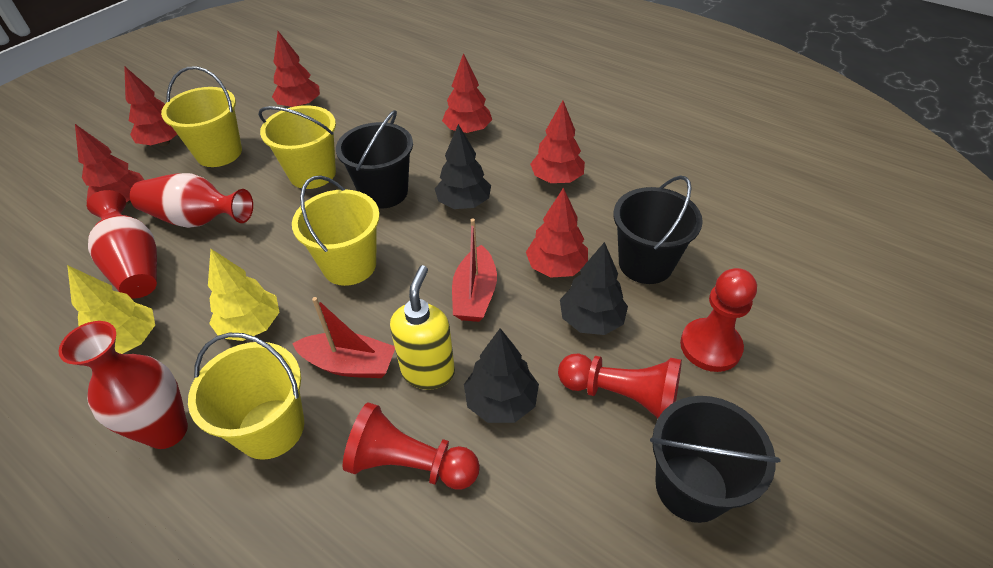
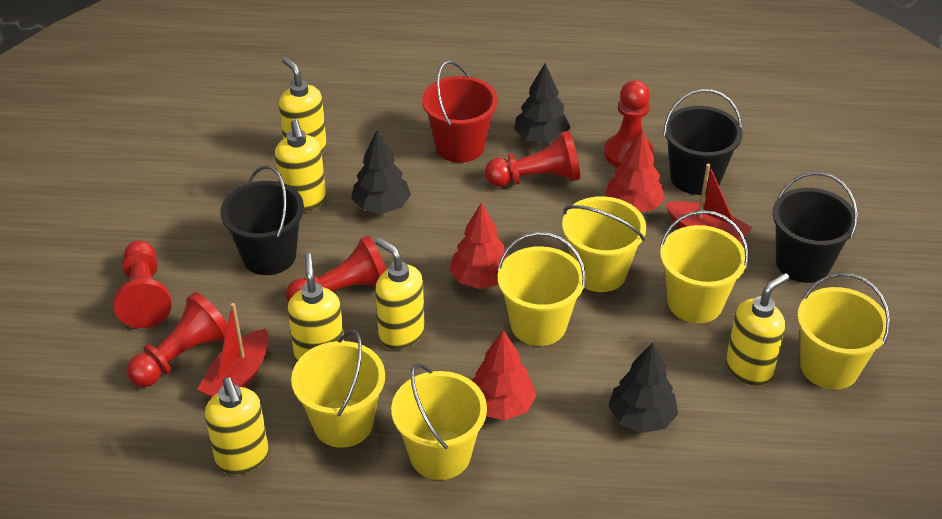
red bucket: 0 -> 1
red pawn: 3 -> 5
red tree: 6 -> 3
red vase: 3 -> 0
yellow bucket: 4 -> 6
yellow soap dispenser: 1 -> 6
yellow tree: 2 -> 0

